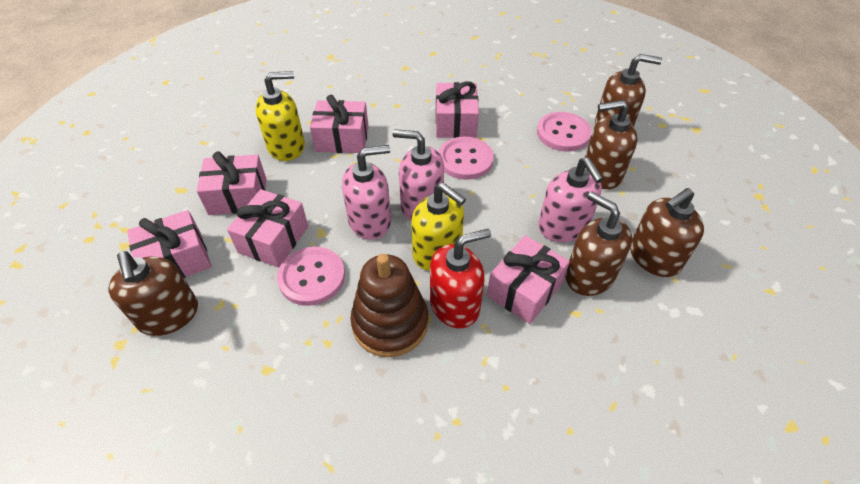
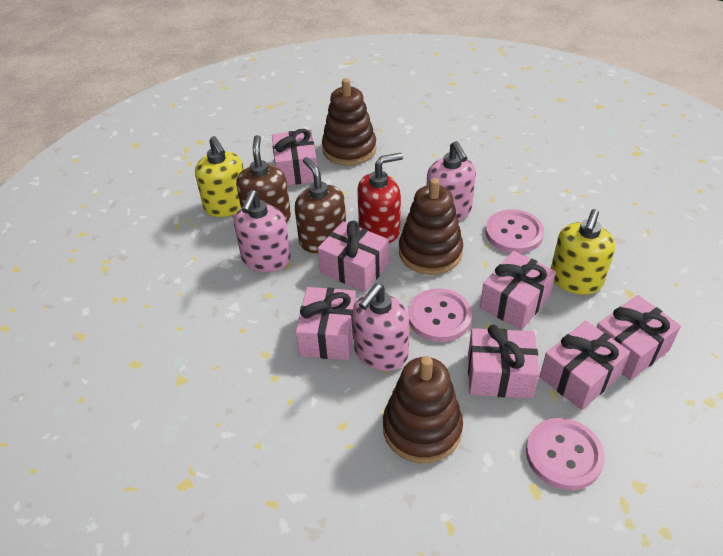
brown soap dispenser: 5 -> 2
brown stacking toy: 1 -> 3
pink gift: 6 -> 7

